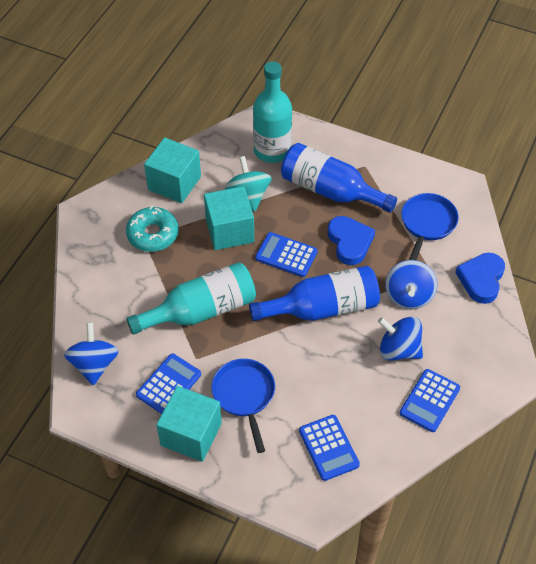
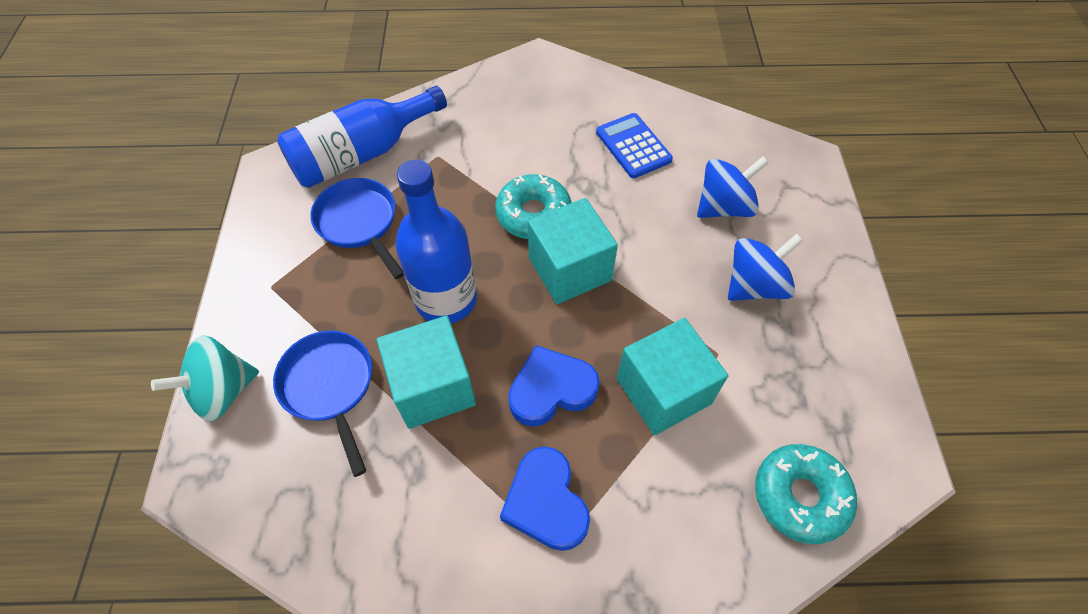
blue calculator: 4 -> 1
blue spinning top: 3 -> 2
turquoise bottle: 2 -> 0
turquoise donut: 1 -> 2

